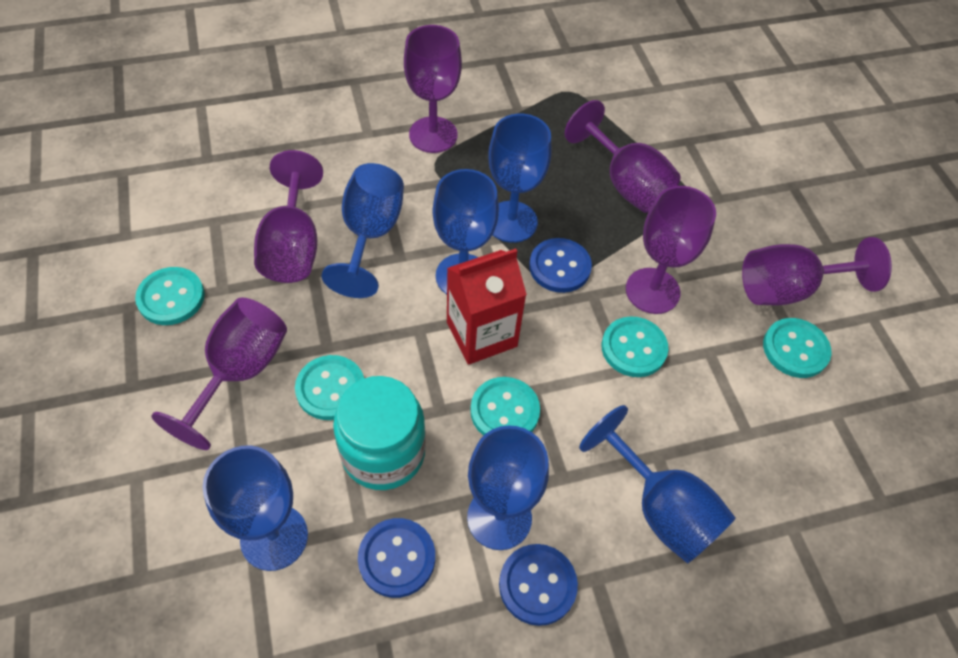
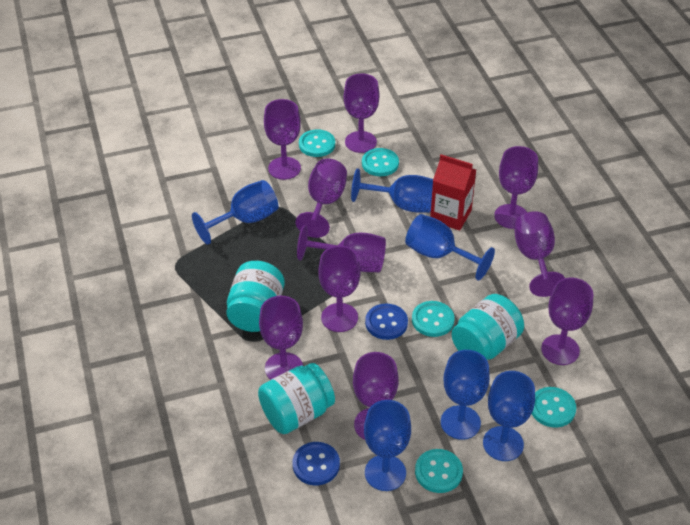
blue button: 3 -> 2
purple goblet: 6 -> 10
turquoise jar: 1 -> 3

